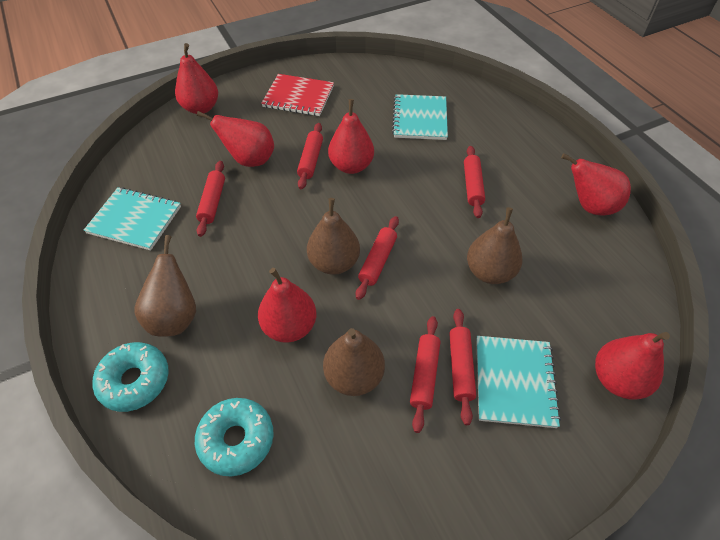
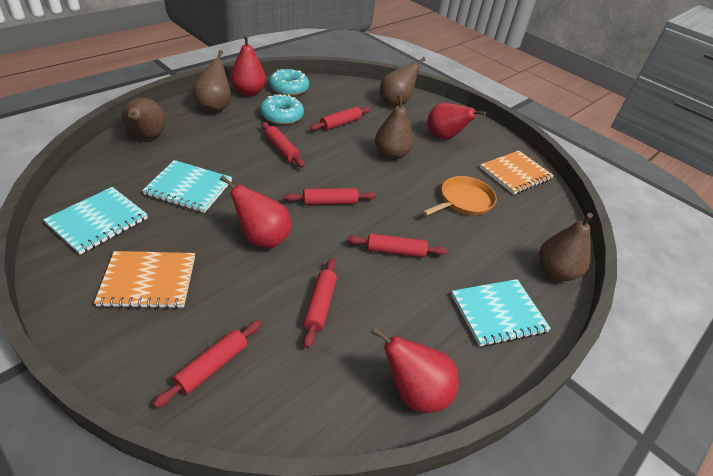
brown pear: 4 -> 5
orange notebook: 0 -> 2
orange pan: 0 -> 1
red notebook: 1 -> 0
red pear: 6 -> 4

